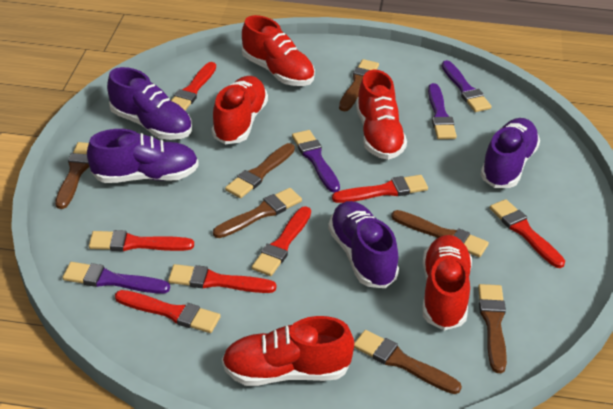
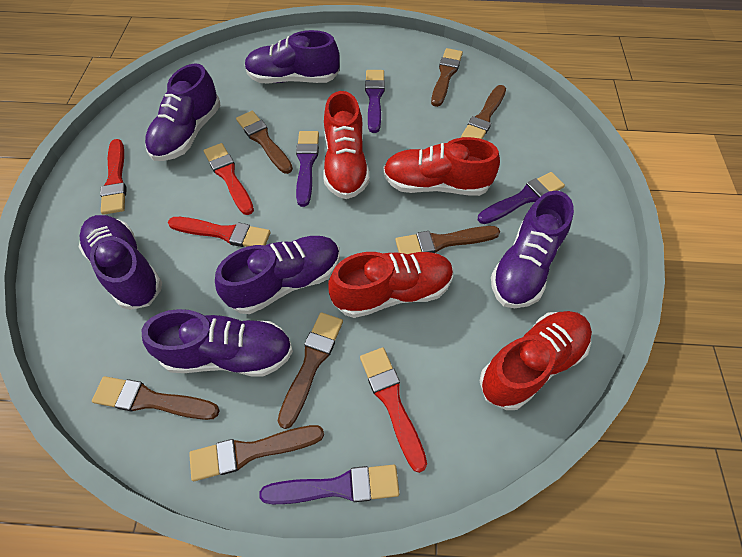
purple shoe: 4 -> 6
red brush: 7 -> 4
red shoe: 5 -> 4

